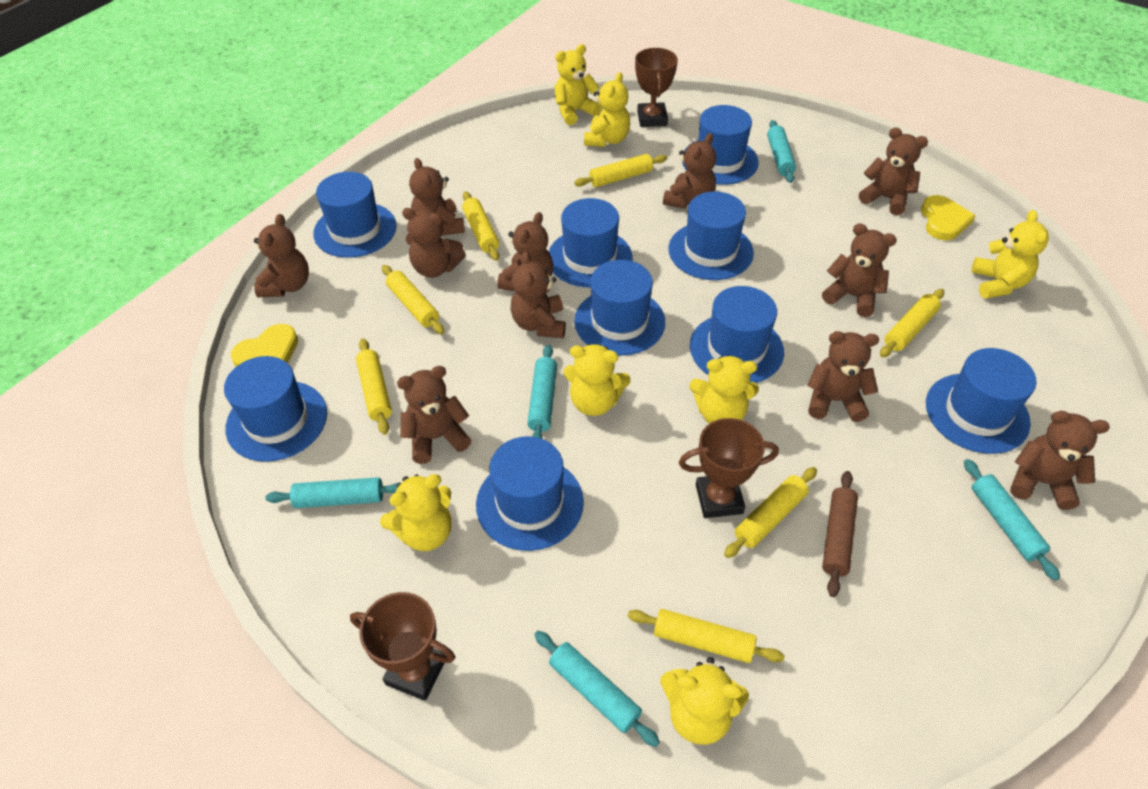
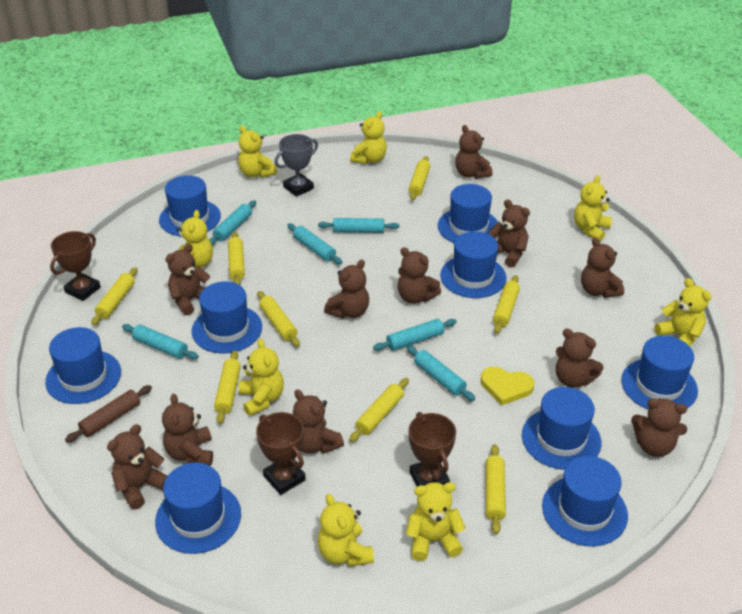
grey trophy: 0 -> 1
turquoise rolling pin: 5 -> 6
yellow heart: 2 -> 1
yellow rolling pin: 7 -> 8
yellow teddy bear: 7 -> 8

